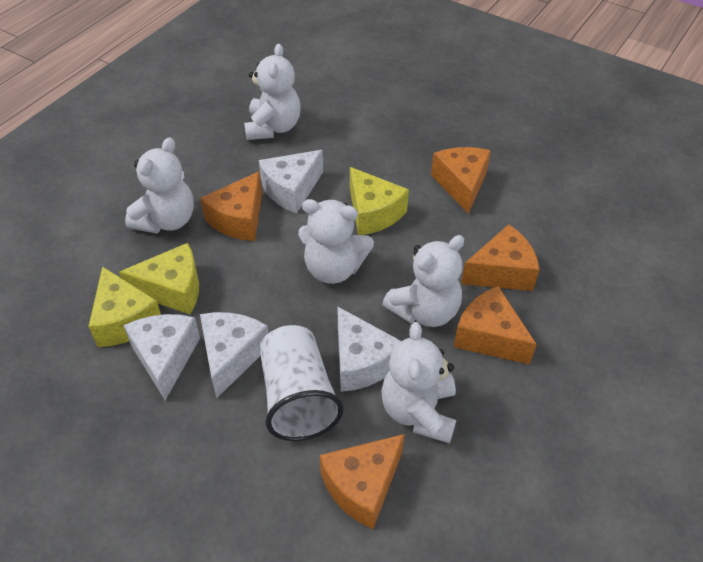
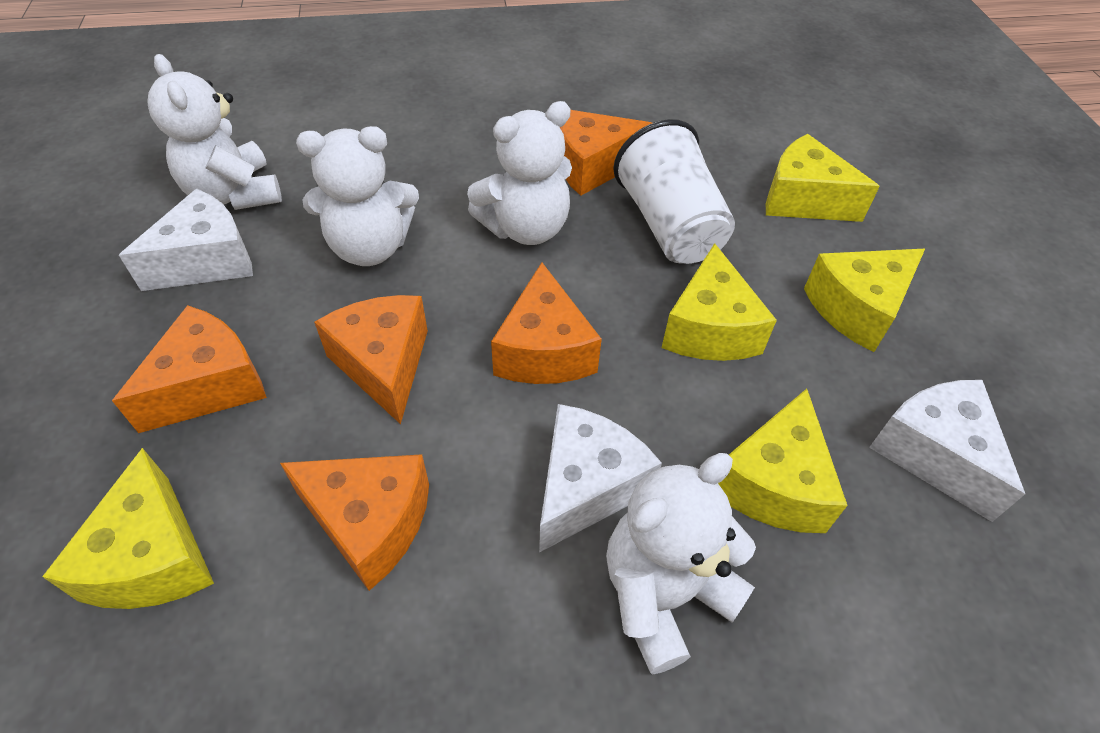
white cheese: 4 -> 3
white teddy bear: 5 -> 4
yellow cheese: 3 -> 5

